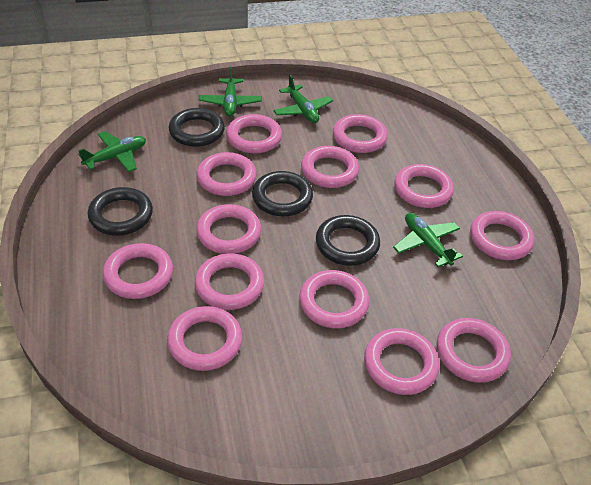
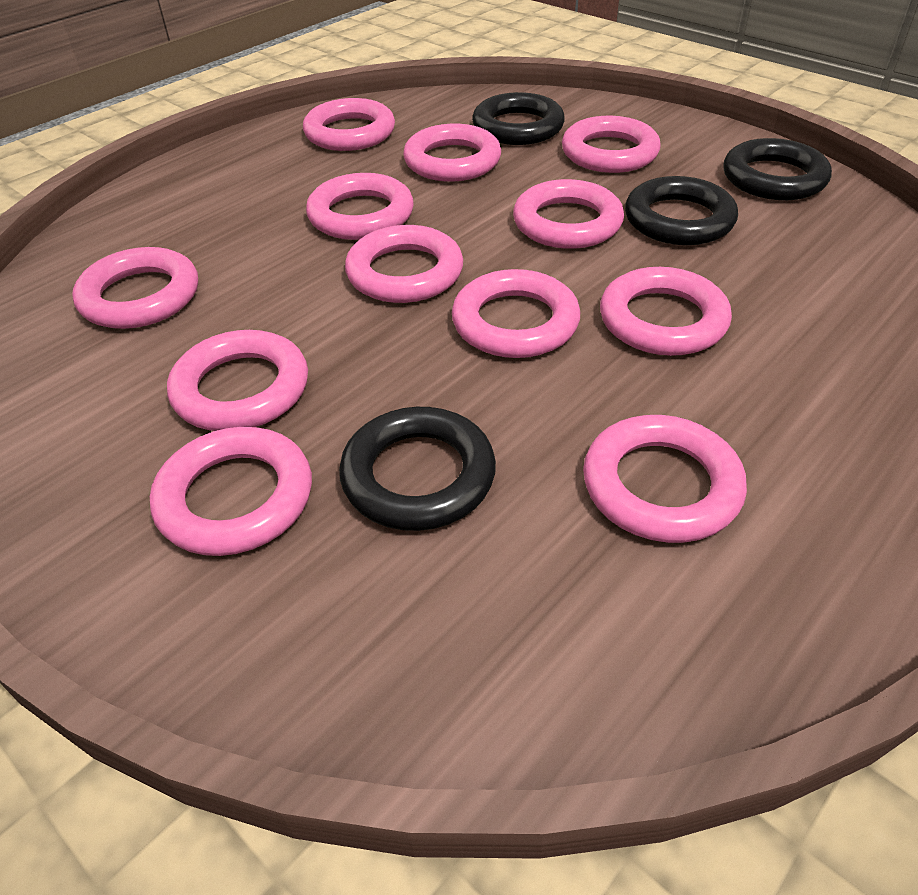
green plane: 4 -> 0
pink ring: 13 -> 12

